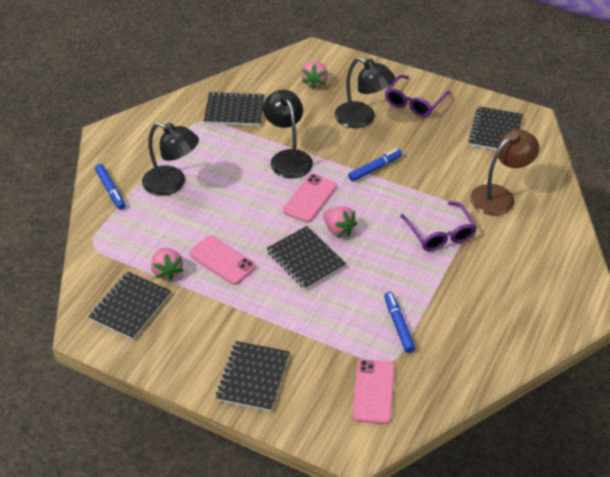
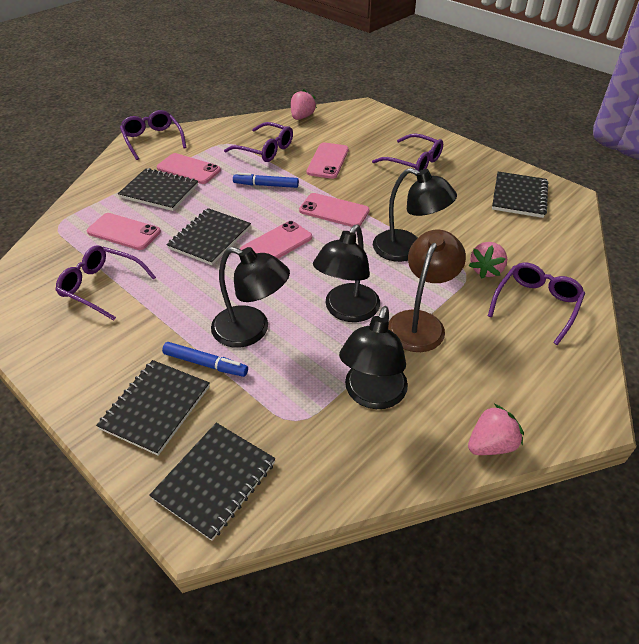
black lamp: 3 -> 4
blue marker: 3 -> 2
pink phone: 3 -> 5
purple glasses: 2 -> 5

